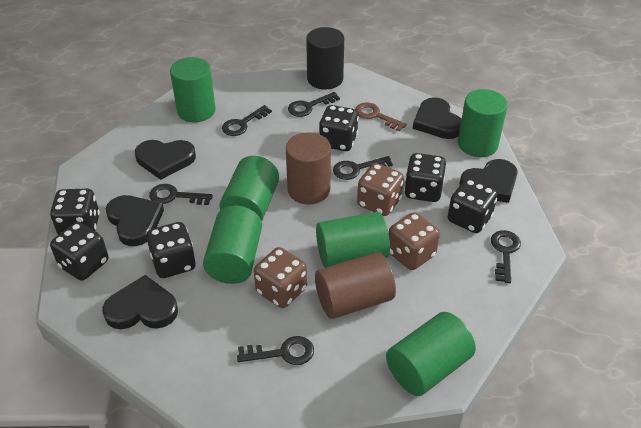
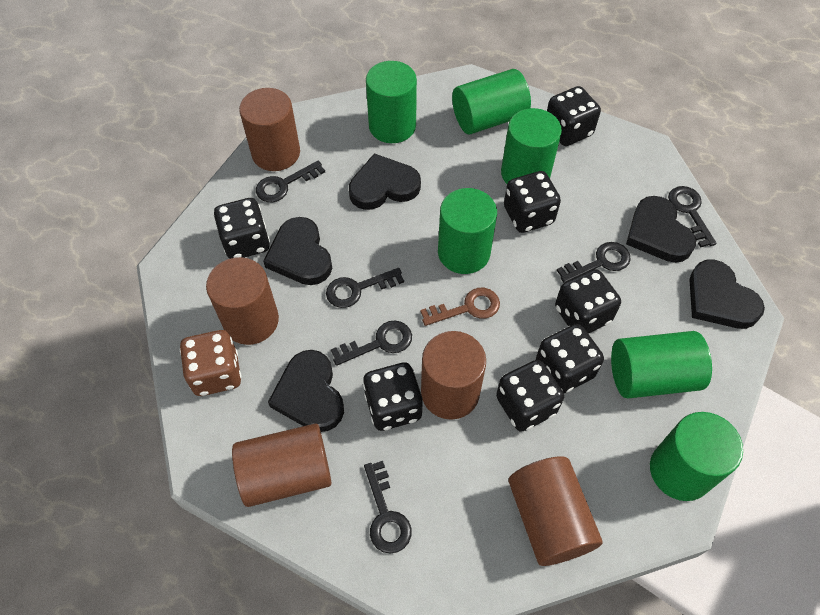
black cylinder: 1 -> 0
black dice: 6 -> 7
brown cylinder: 2 -> 5
brown dice: 3 -> 1

